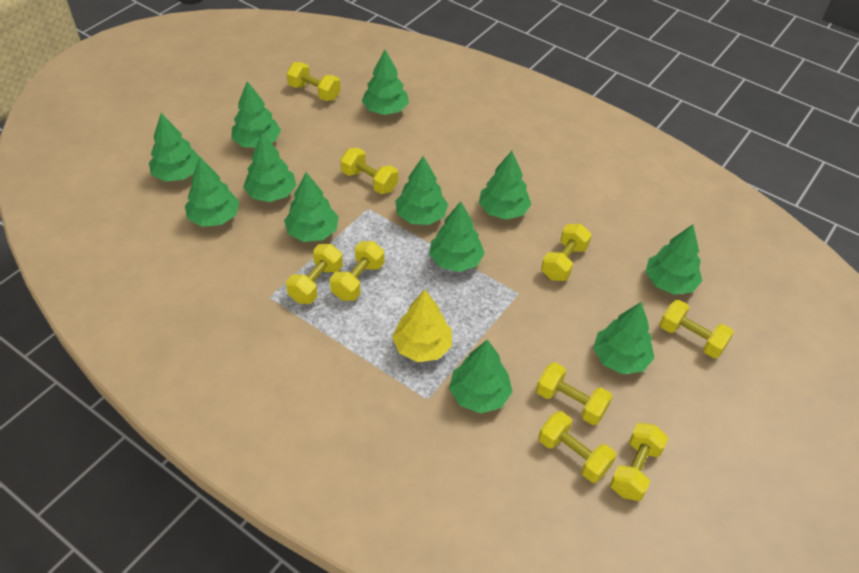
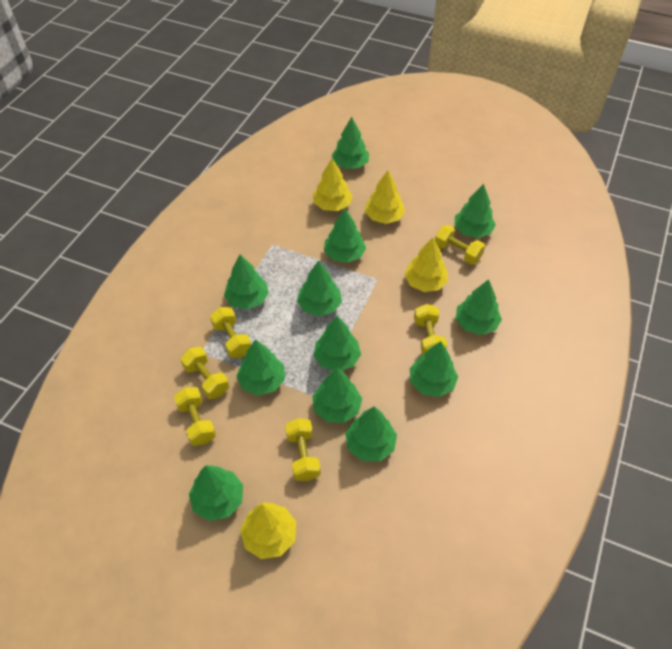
yellow dumbbell: 9 -> 6
yellow tree: 1 -> 4

